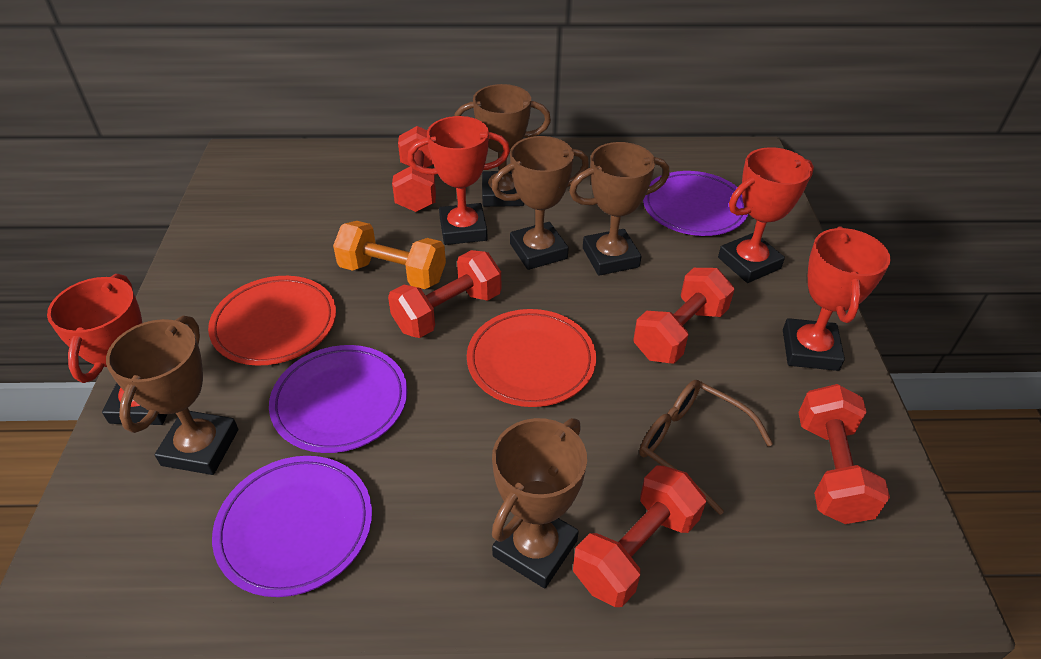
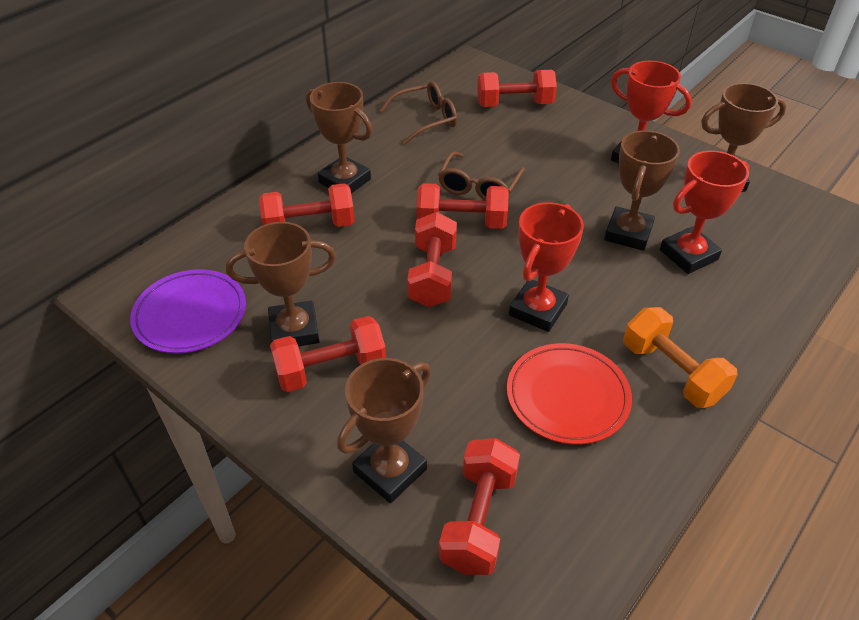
brown glasses: 1 -> 2
purple plate: 3 -> 1
red dumbbell: 5 -> 6
red plate: 2 -> 1
red trophy: 4 -> 3

